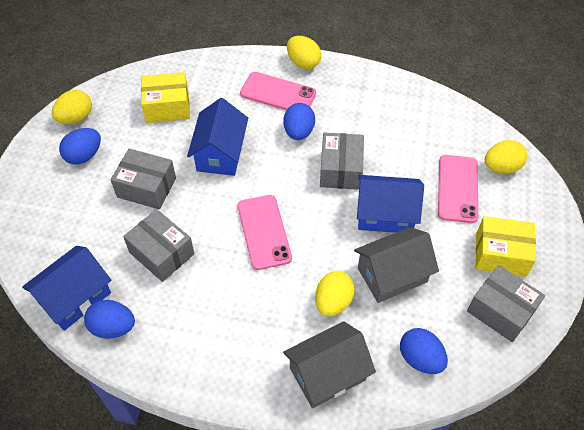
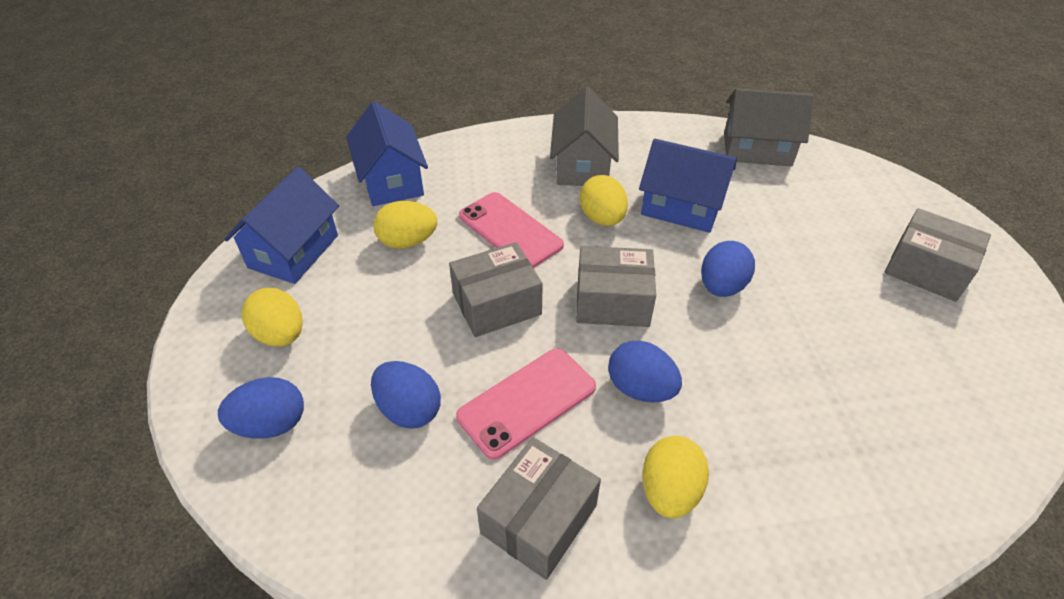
pink phone: 3 -> 2
yellow box: 2 -> 0

